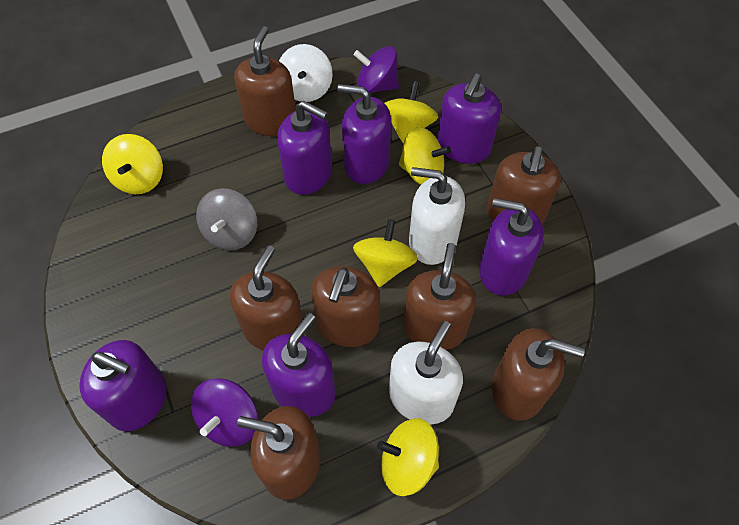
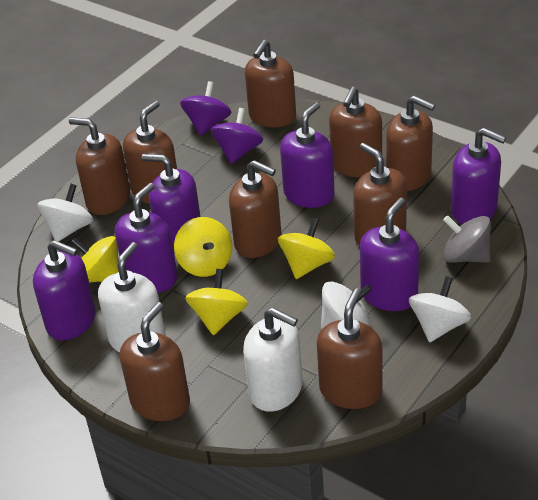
brown soap dispenser: 7 -> 9
white spinning top: 1 -> 3
yellow spinning top: 5 -> 4

